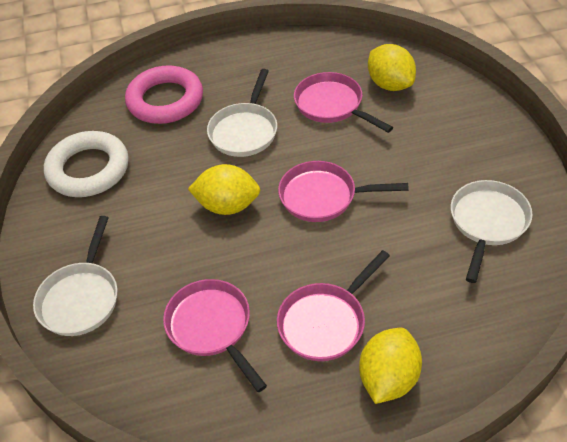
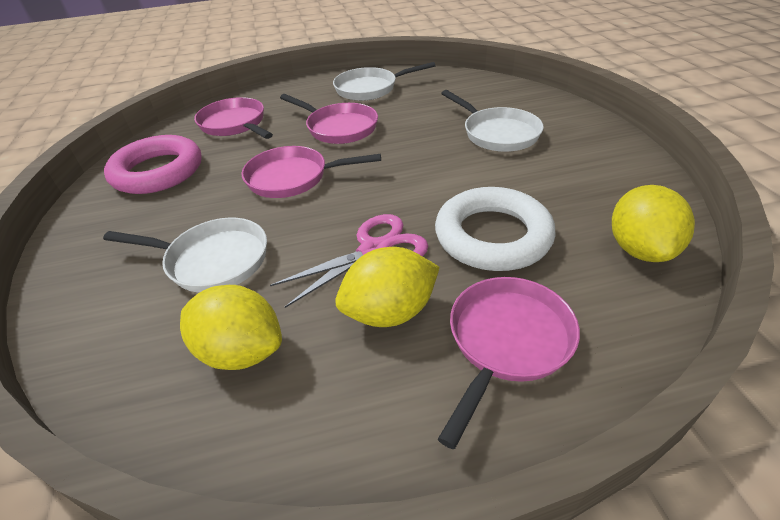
pink scissors: 0 -> 1

